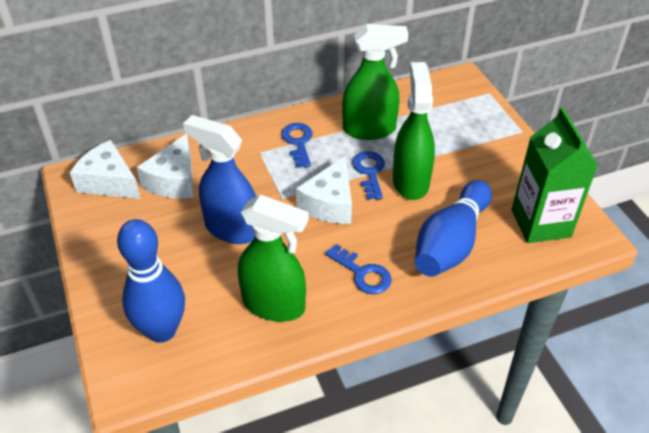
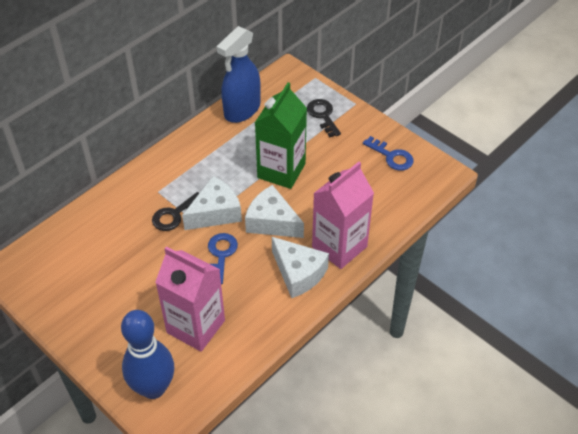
black key: 0 -> 2
blue bowling pin: 2 -> 1
blue key: 3 -> 2
green spray bottle: 3 -> 0
pink carton: 0 -> 2

